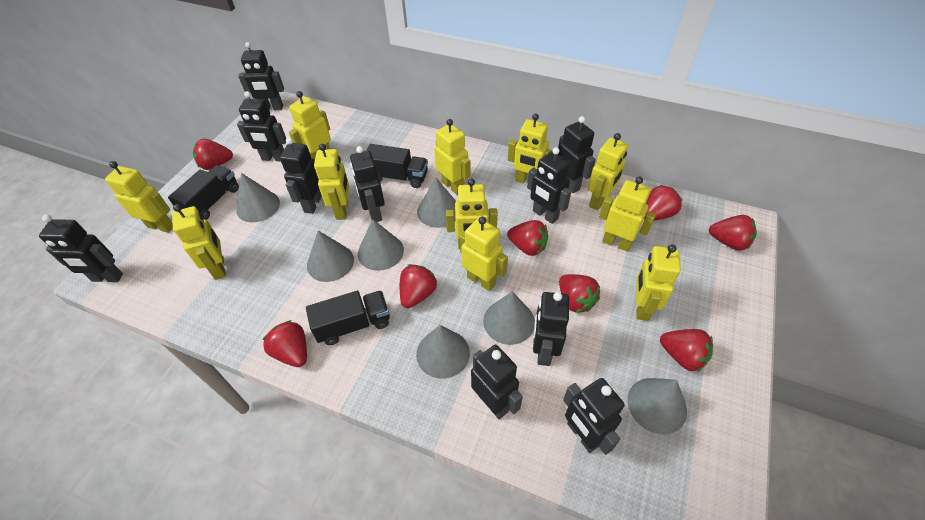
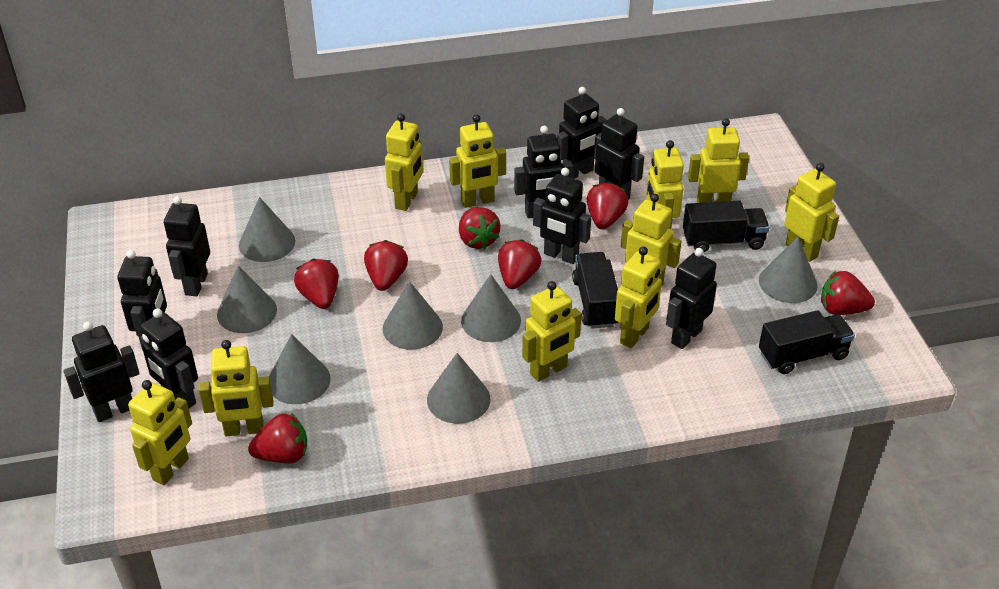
black robot: 10 -> 9
red strawberry: 8 -> 7
yellow robot: 11 -> 10

